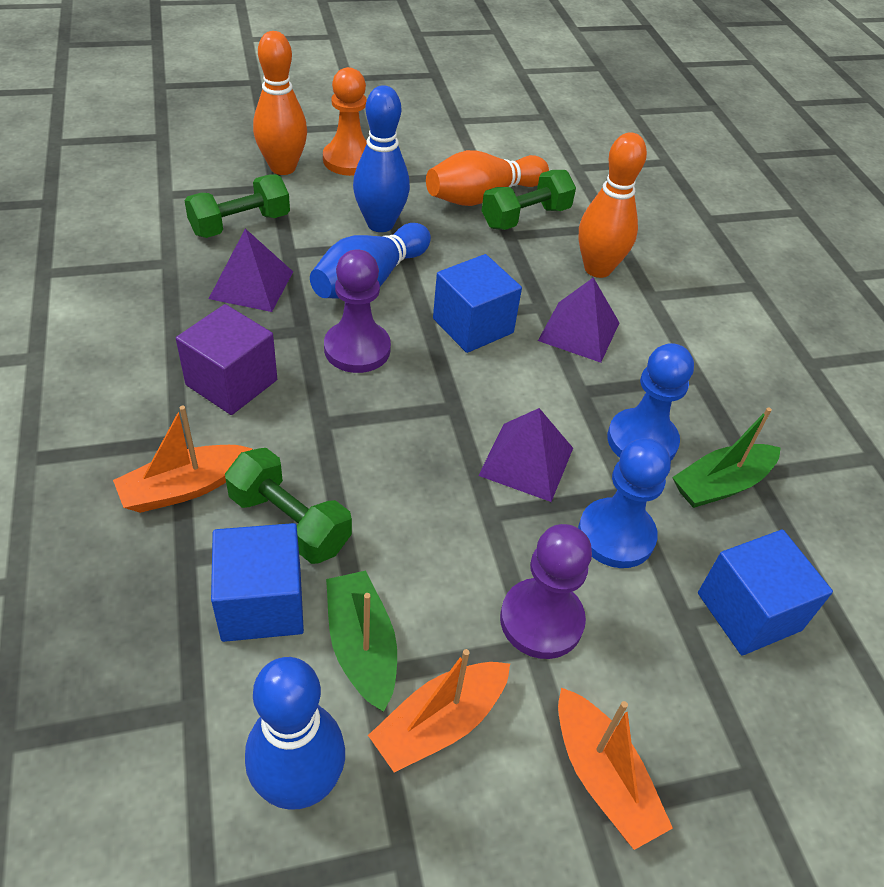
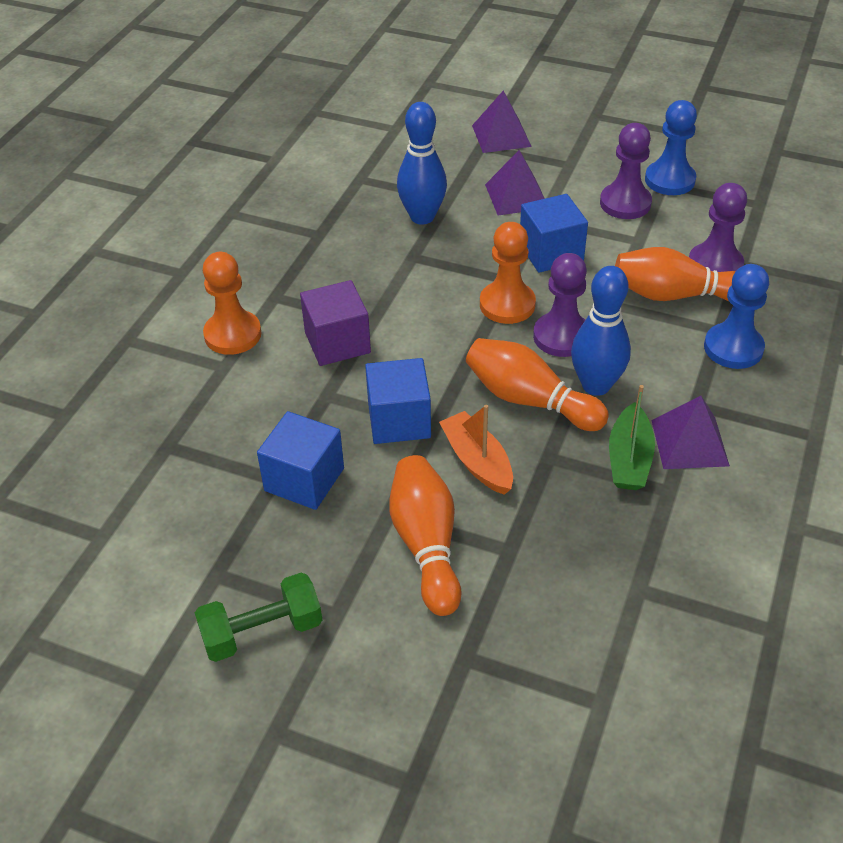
blue bowling pin: 3 -> 2
green boat: 2 -> 1
green dumbbell: 3 -> 1
orange boat: 3 -> 1
orange pawn: 1 -> 2
purple pawn: 2 -> 3

